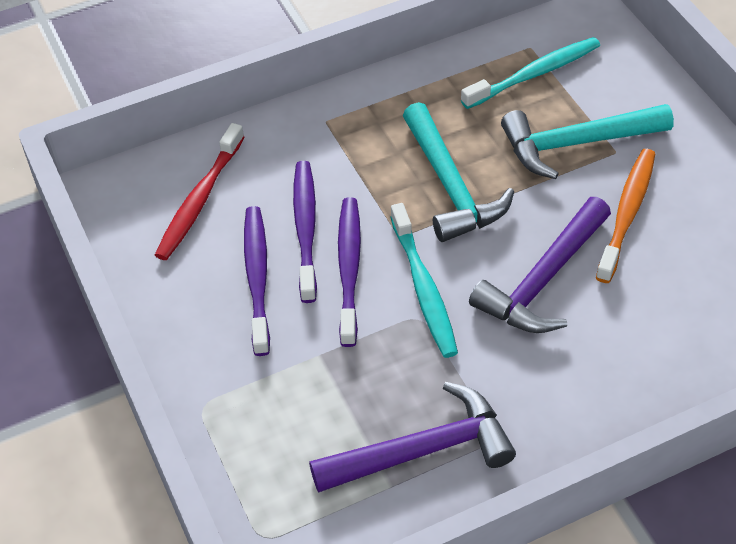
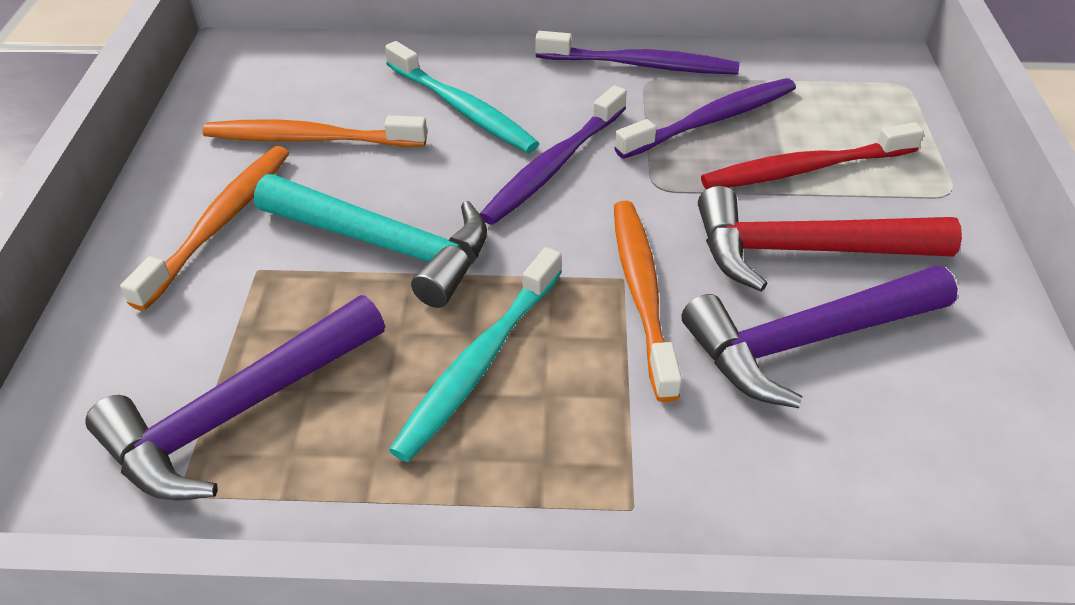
orange toothbrush: 1 -> 3
red hammer: 0 -> 1
turquoise hammer: 2 -> 1

